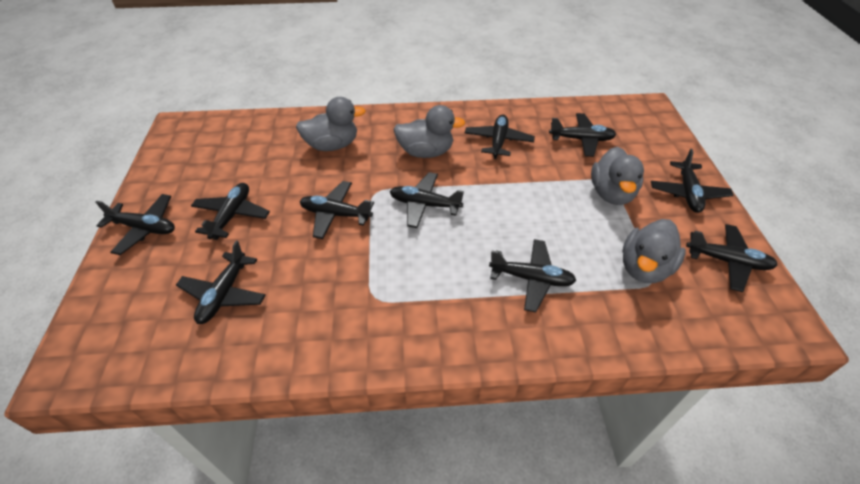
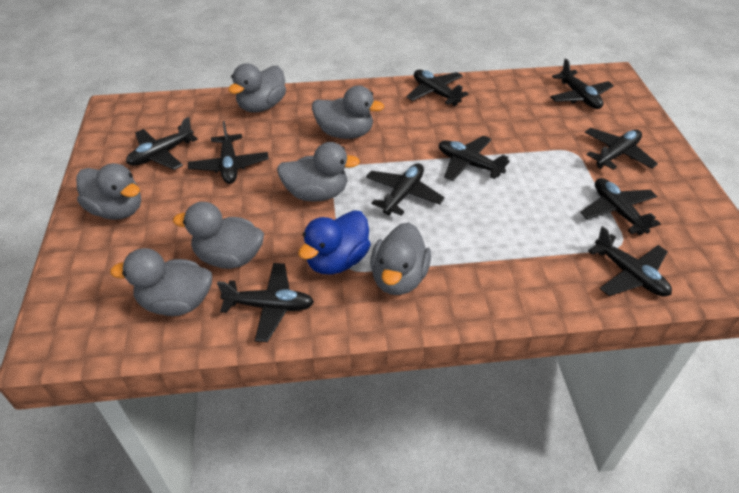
blue duck: 0 -> 1
grey duck: 4 -> 7

